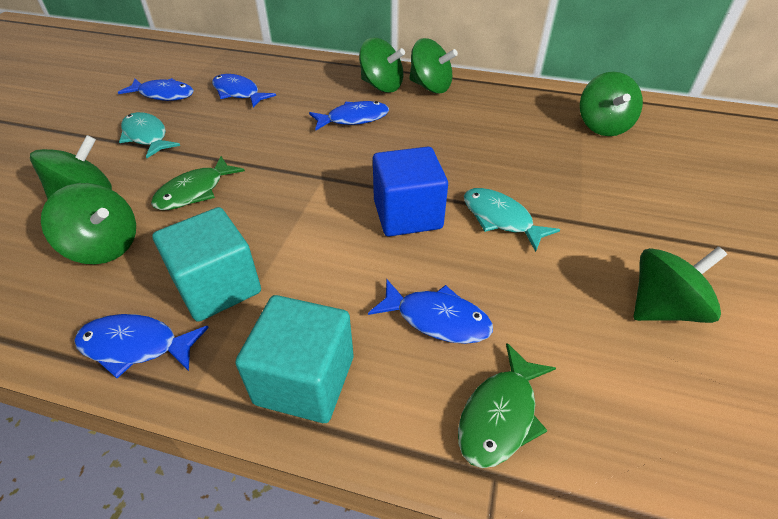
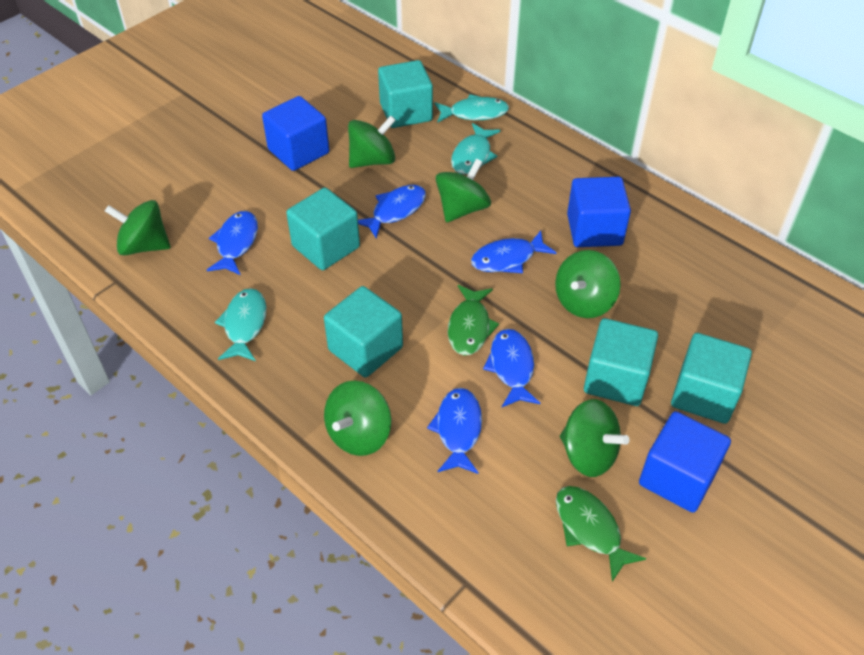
blue cube: 1 -> 3
turquoise cube: 2 -> 5
turquoise fish: 2 -> 3

